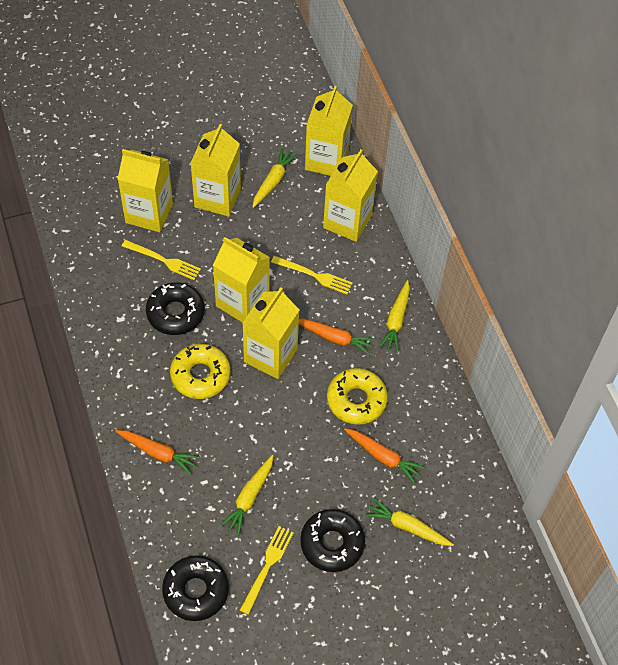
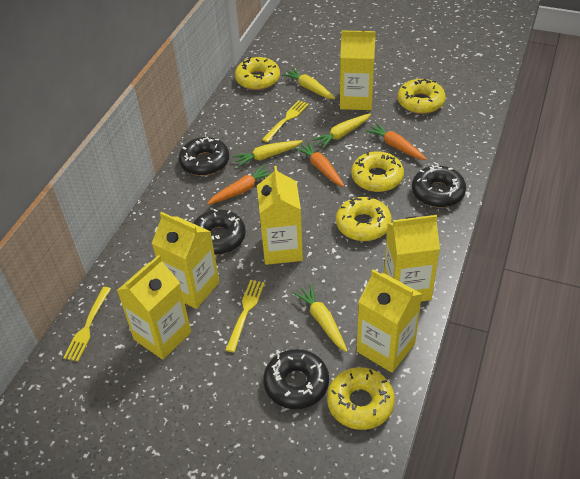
black donut: 3 -> 4
yellow donut: 2 -> 5

